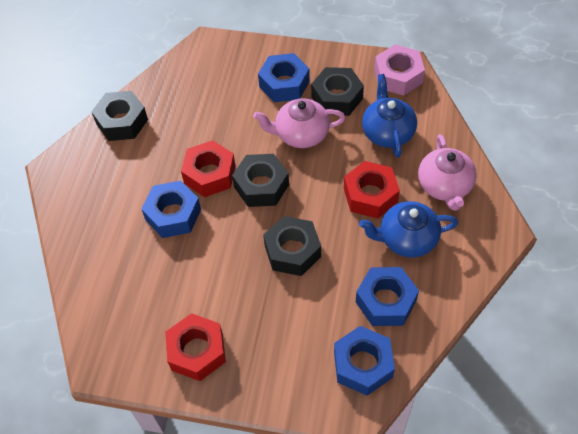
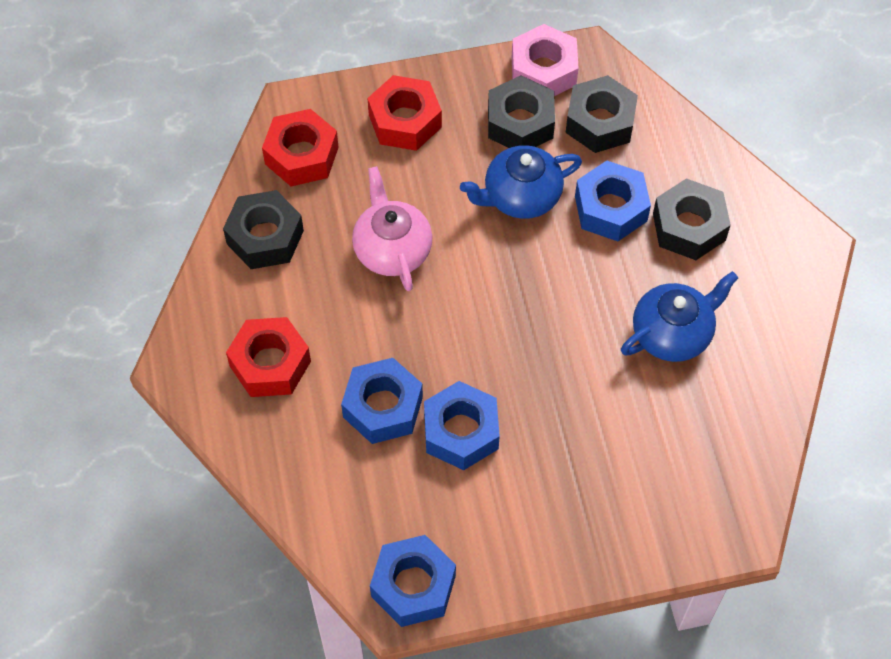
pink teapot: 2 -> 1

